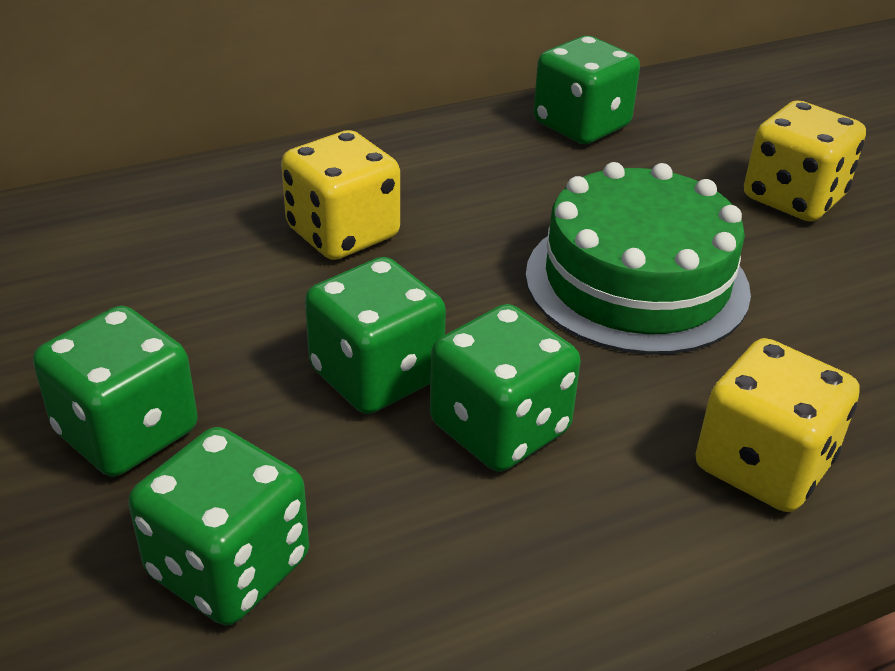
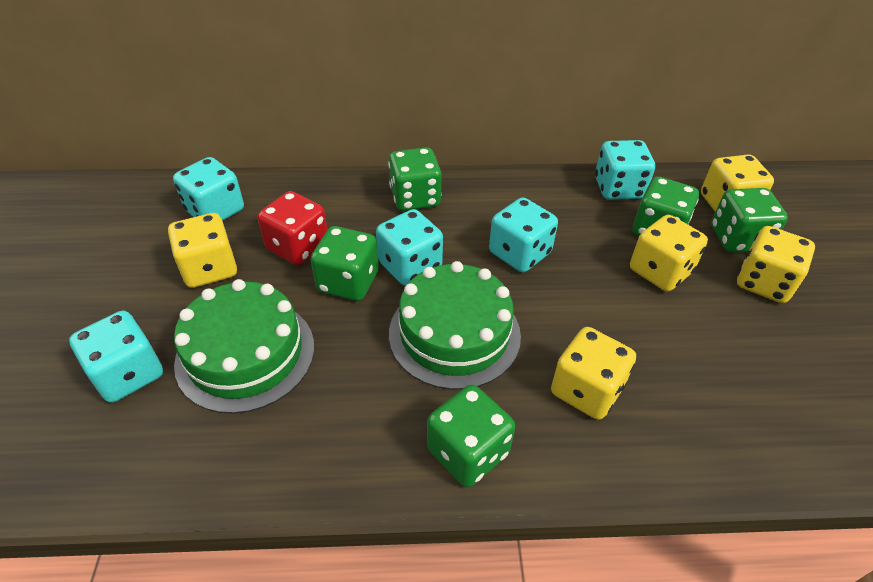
green cake: 1 -> 2
red dice: 0 -> 1
turquoise dice: 0 -> 5
yellow dice: 3 -> 5

